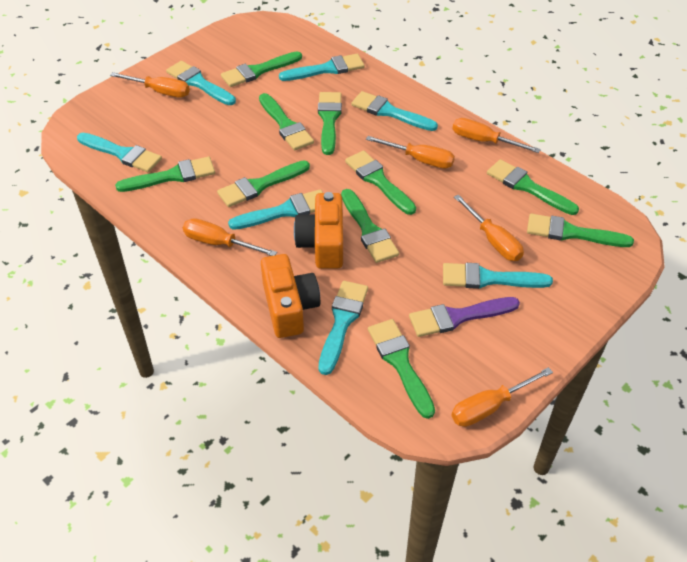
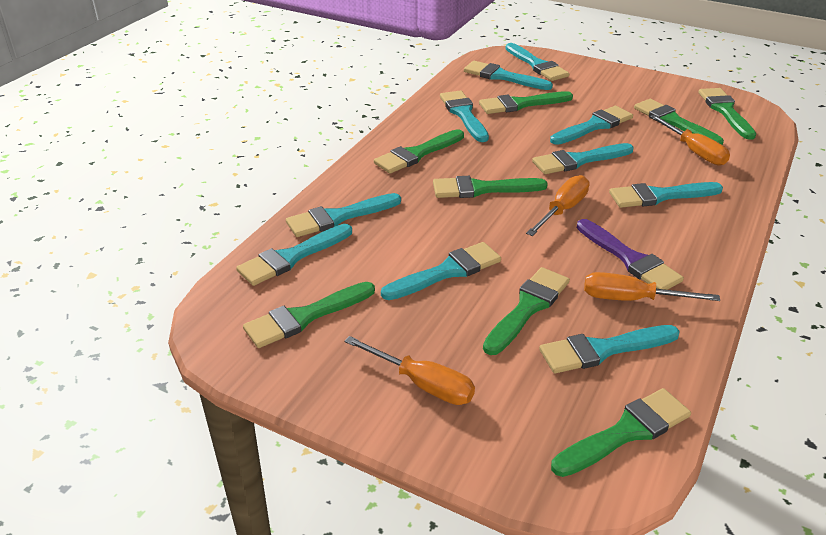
green brush: 10 -> 8
orange camera: 2 -> 0
orange screwdriver: 6 -> 4
turquoise brush: 7 -> 10

